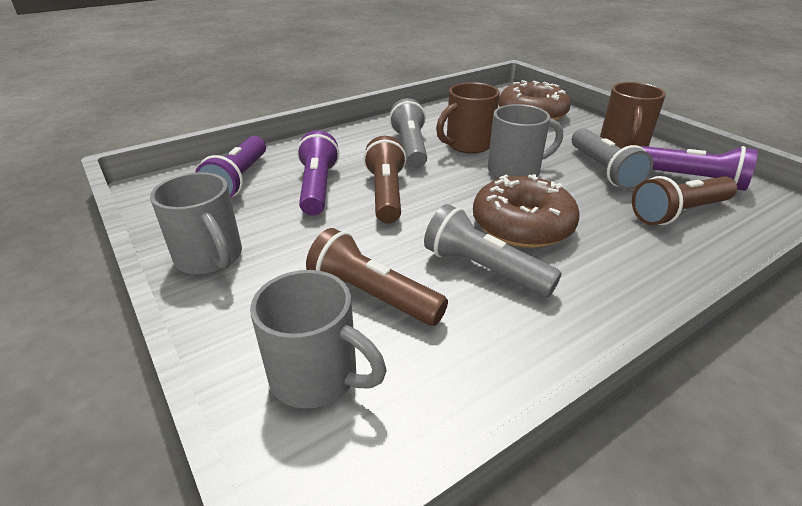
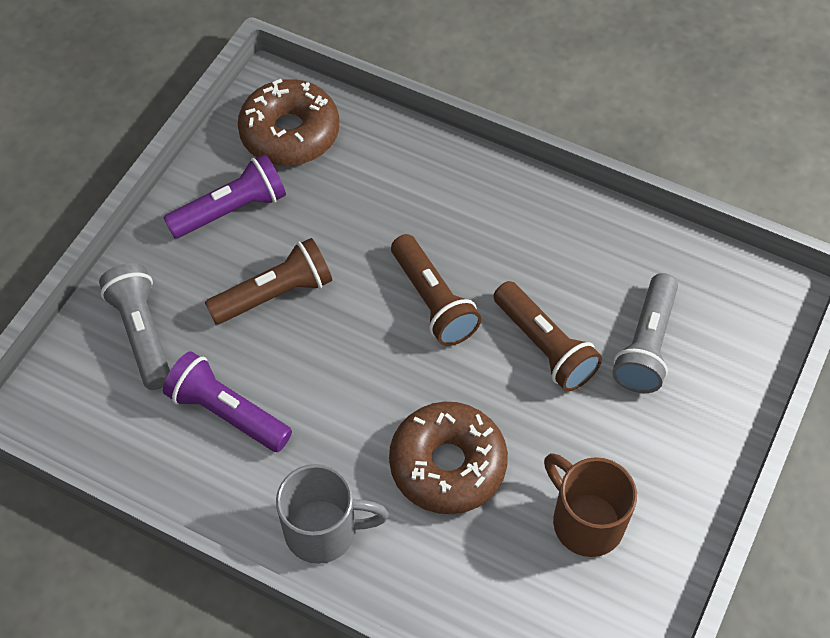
brown mug: 2 -> 1
grey flashlight: 3 -> 2
grey mug: 3 -> 1
purple flashlight: 3 -> 2

